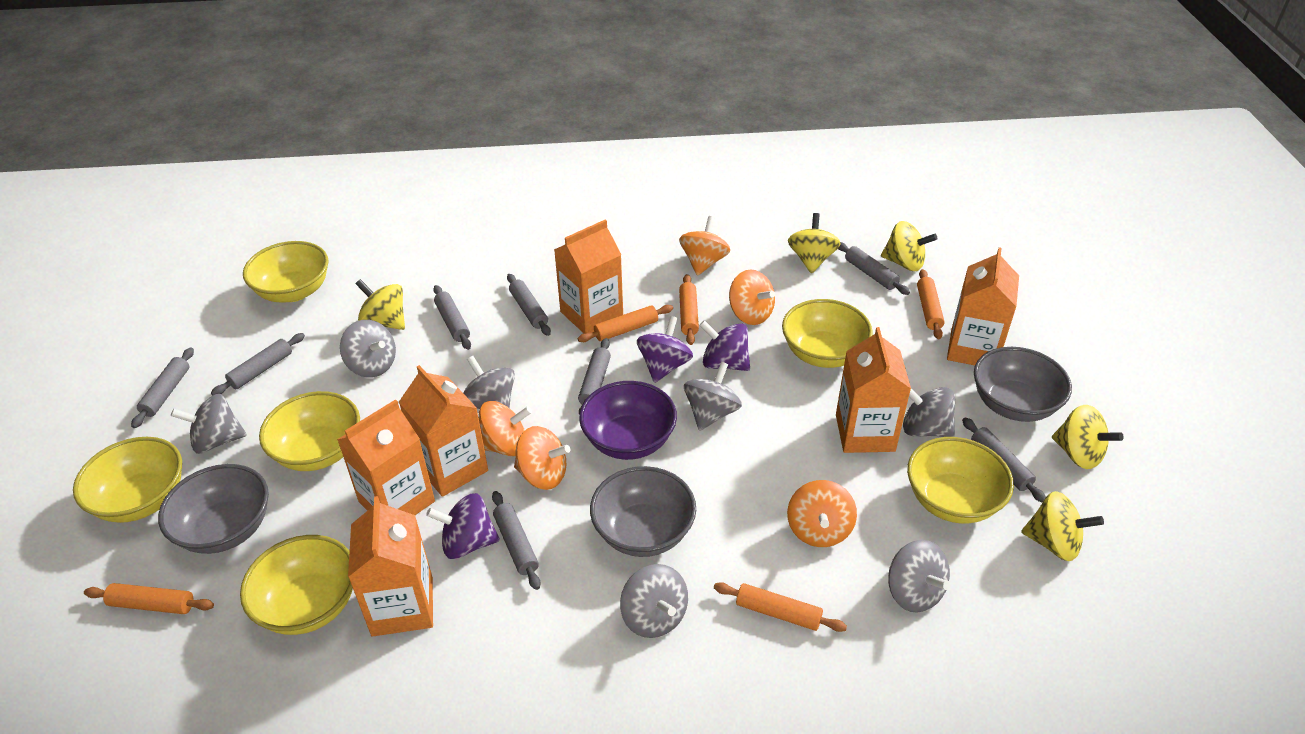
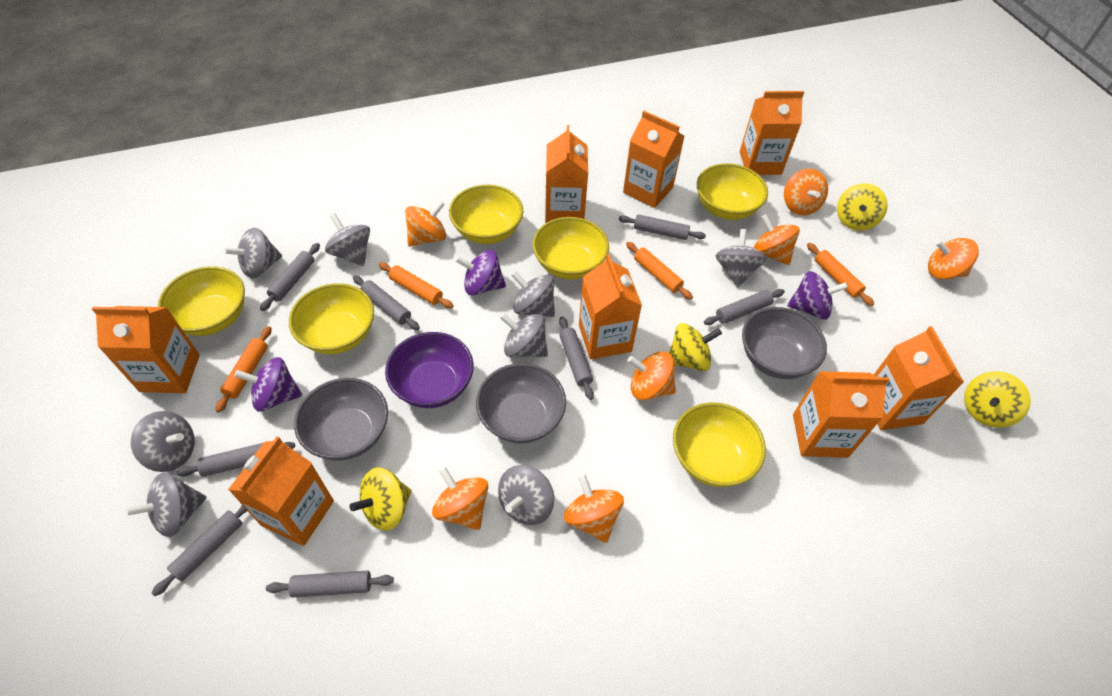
grey spinning top: 7 -> 8
orange carton: 6 -> 8
orange rolling pin: 5 -> 4
orange spinning top: 5 -> 7
yellow spinning top: 5 -> 4

